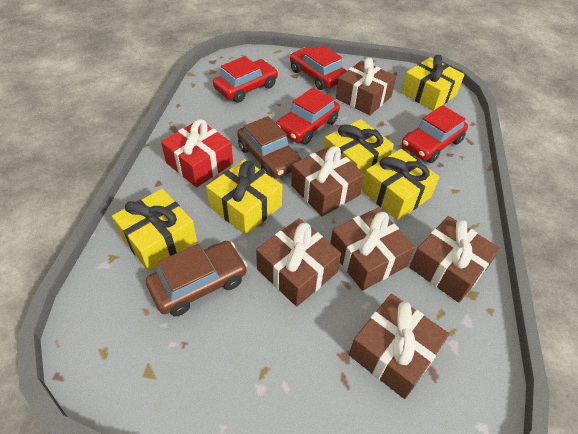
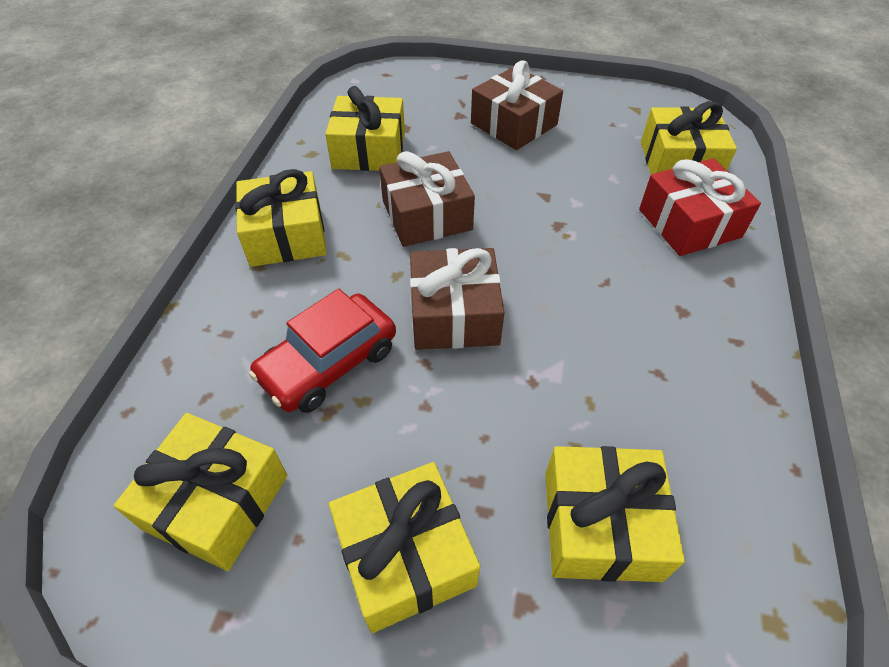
brown car: 2 -> 0
brown gift: 6 -> 3
red car: 4 -> 1
yellow gift: 5 -> 6

